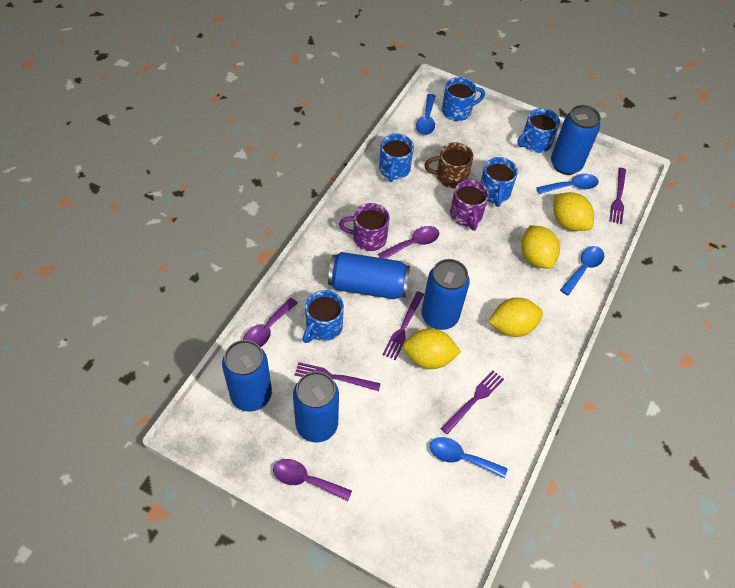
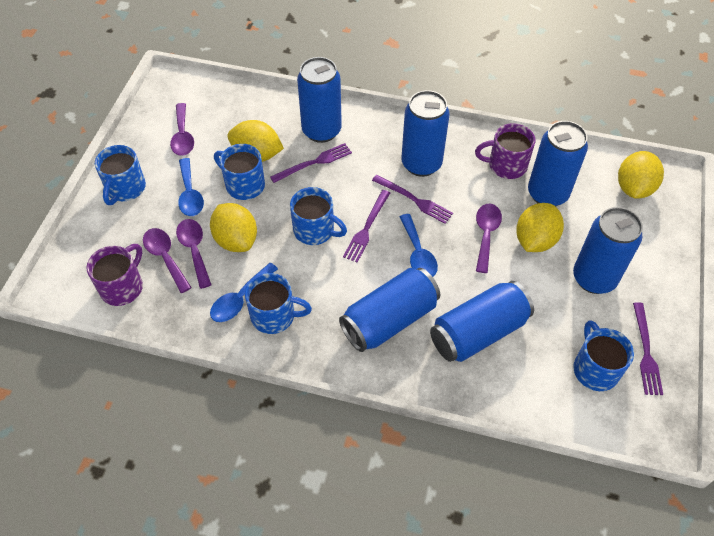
blue can: 5 -> 6
blue spoon: 4 -> 3
brown mug: 1 -> 0
purple spoon: 3 -> 4

